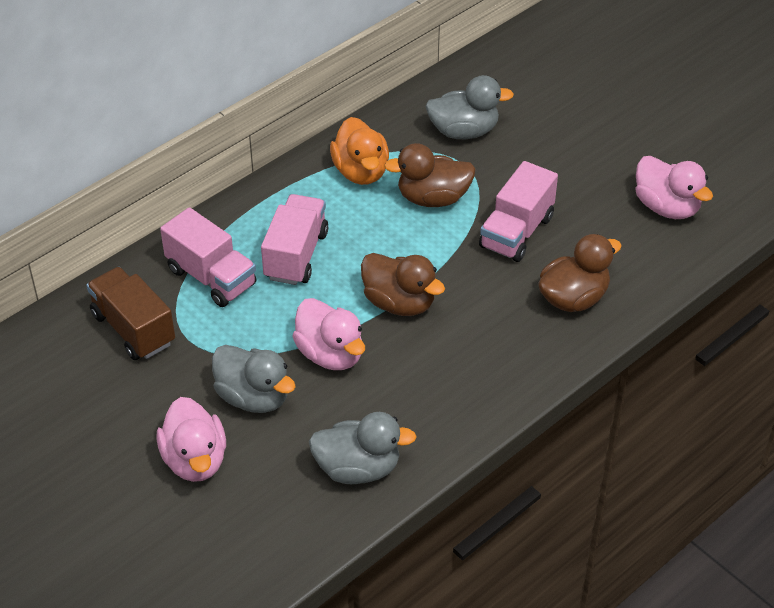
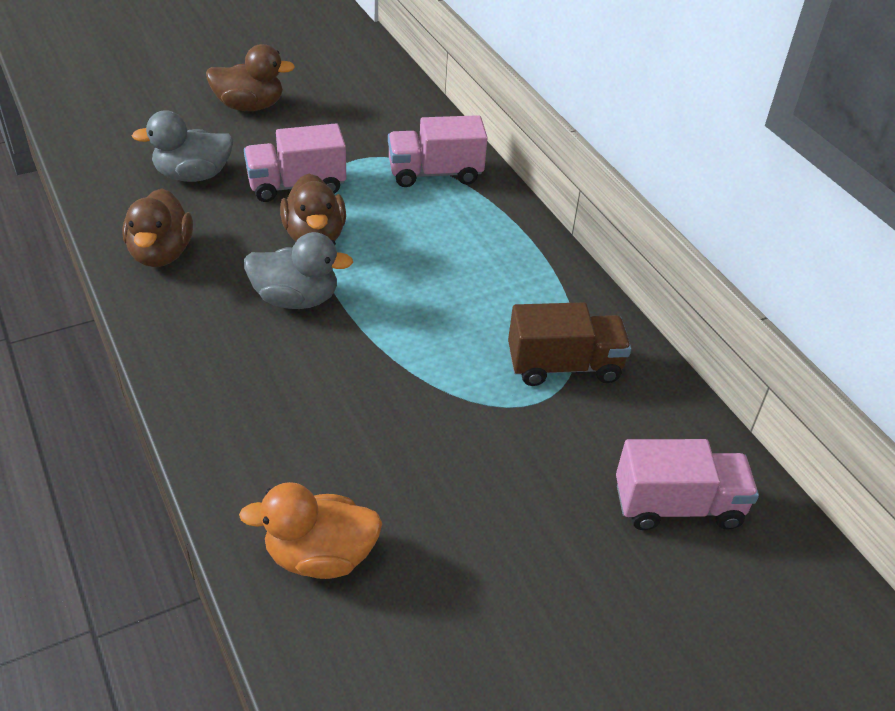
grey duck: 3 -> 2
pink duck: 3 -> 0

